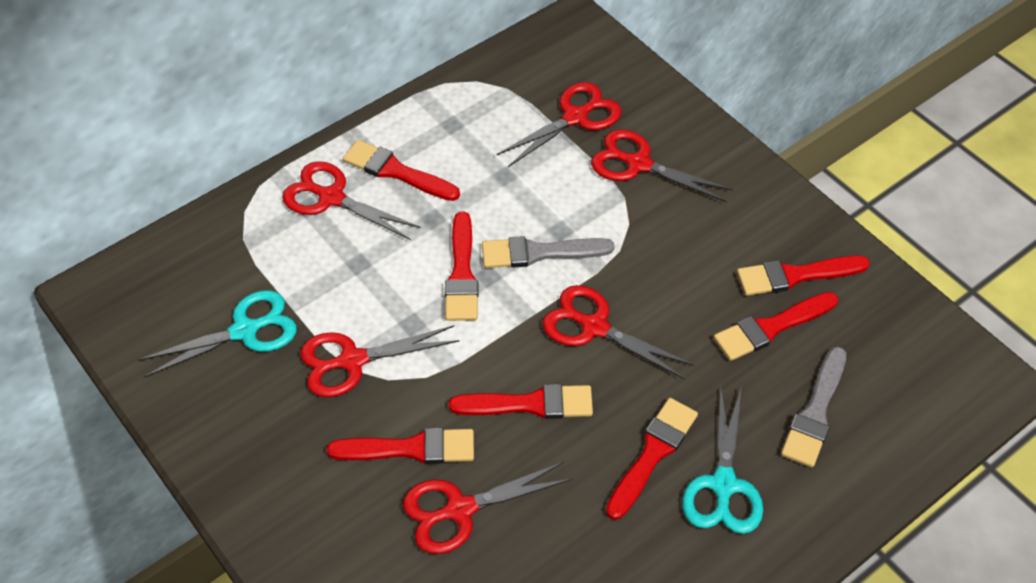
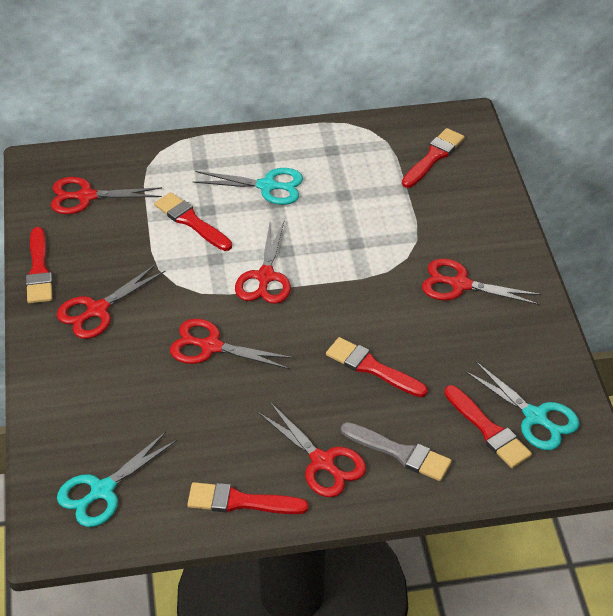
grey brush: 2 -> 1
red brush: 7 -> 6
turquoise scissors: 2 -> 3

